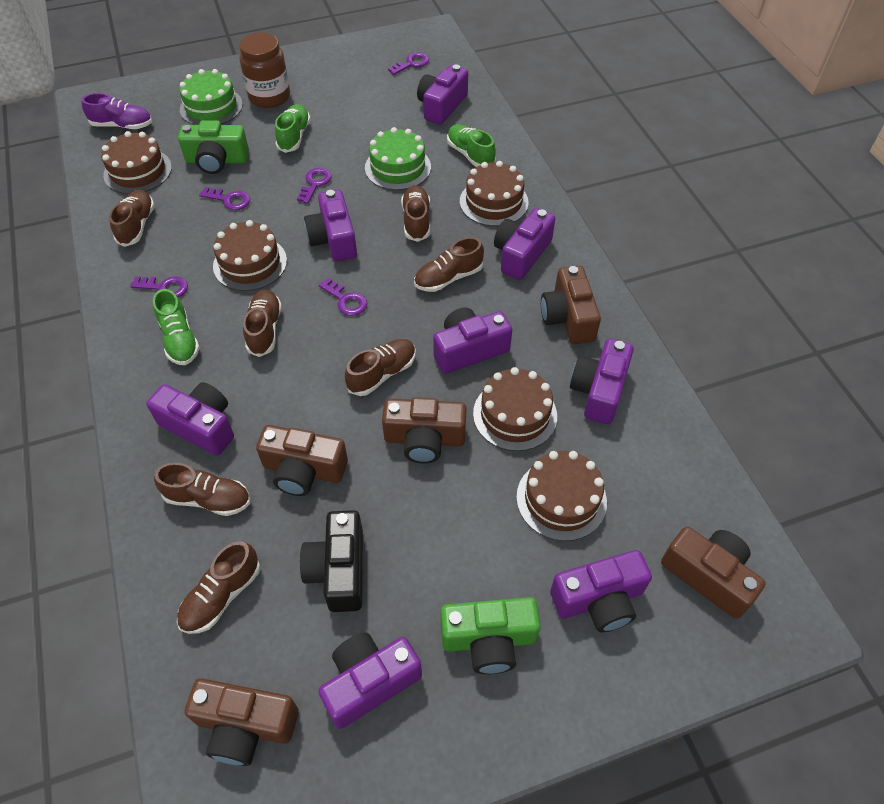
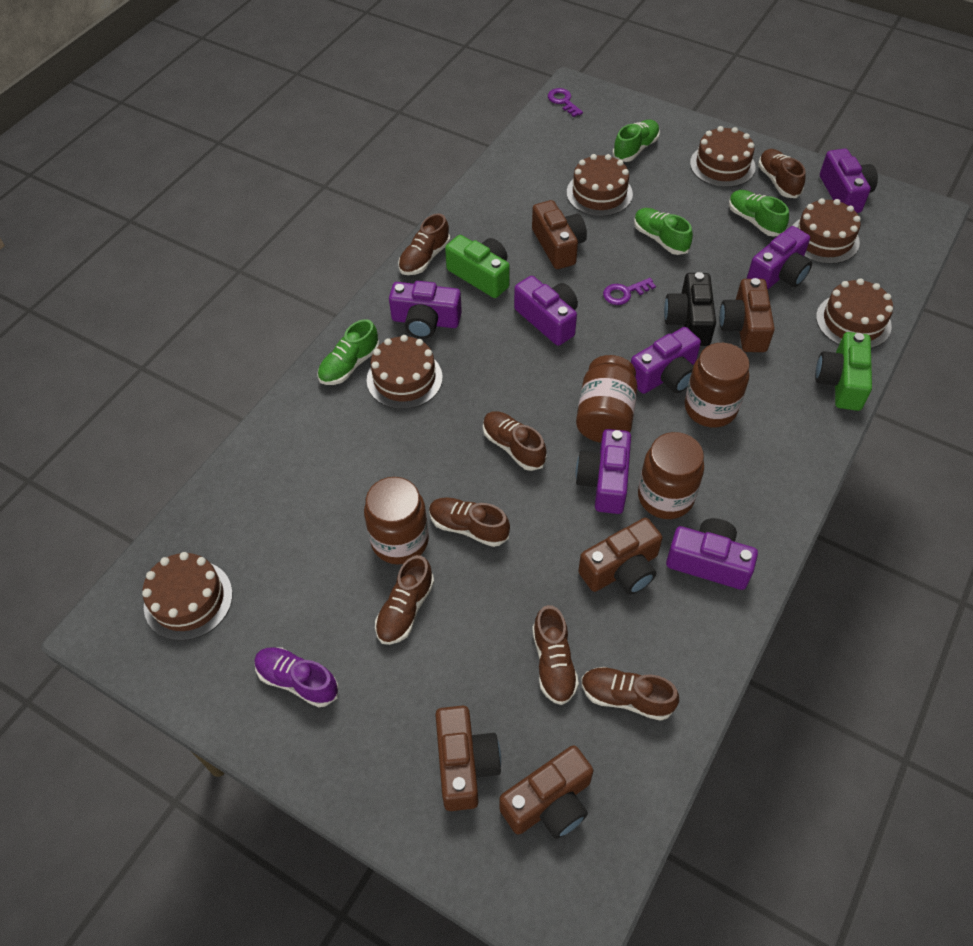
brown cake: 5 -> 6
brown jar: 1 -> 4
green cake: 2 -> 0
green shoe: 3 -> 4
purple camera: 8 -> 7
purple key: 5 -> 2

